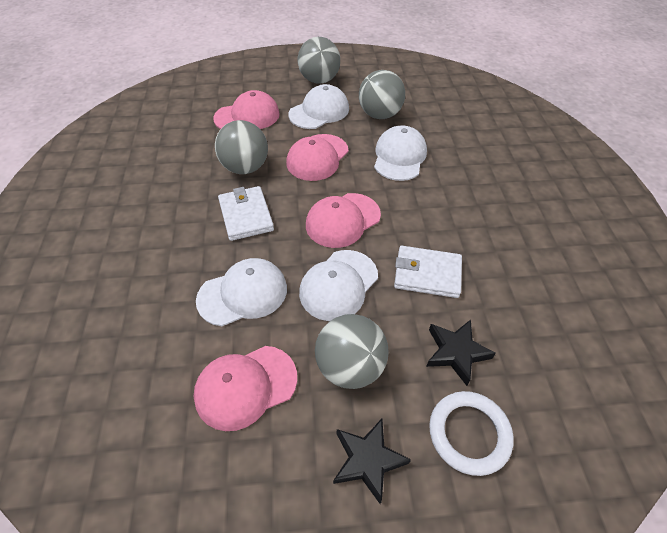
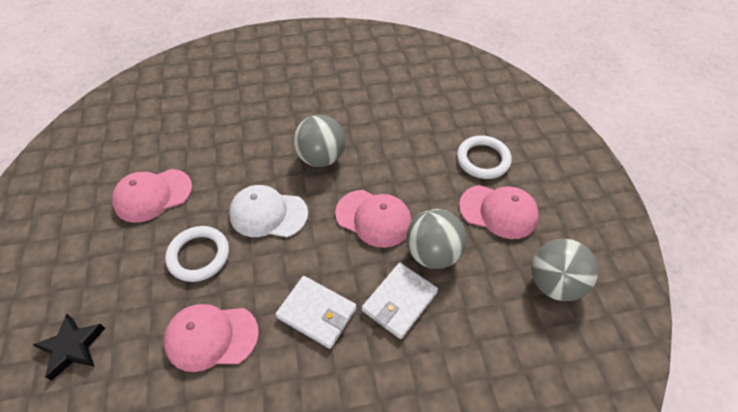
black star: 2 -> 1
grey ball: 4 -> 3
white cap: 4 -> 1
white ring: 1 -> 2

